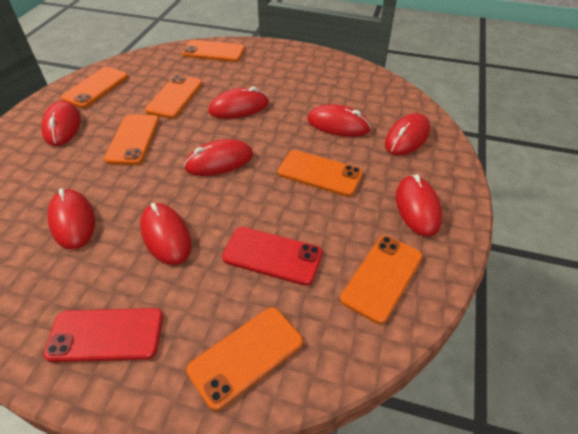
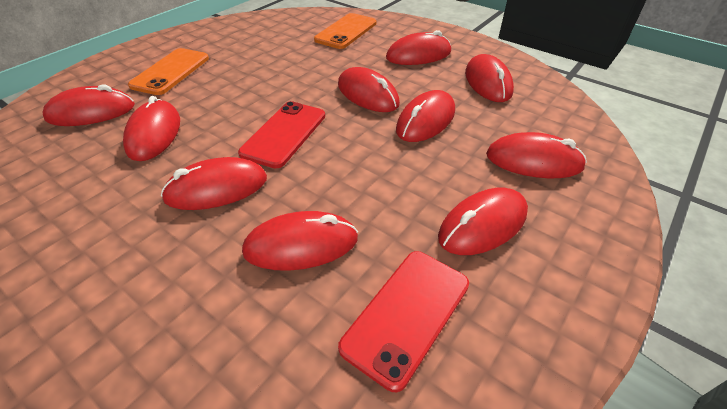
orange phone: 7 -> 2
red mouse: 8 -> 10

